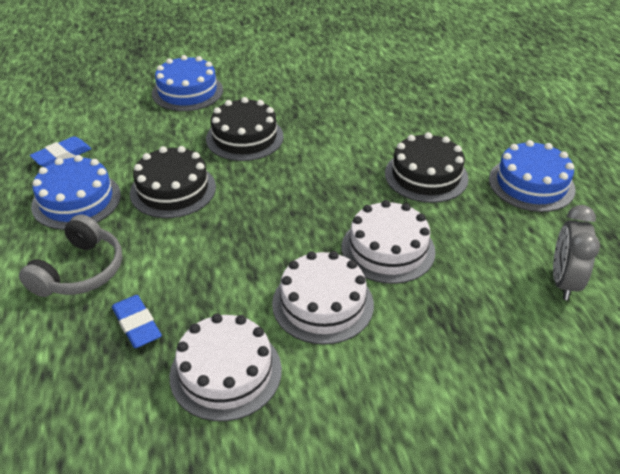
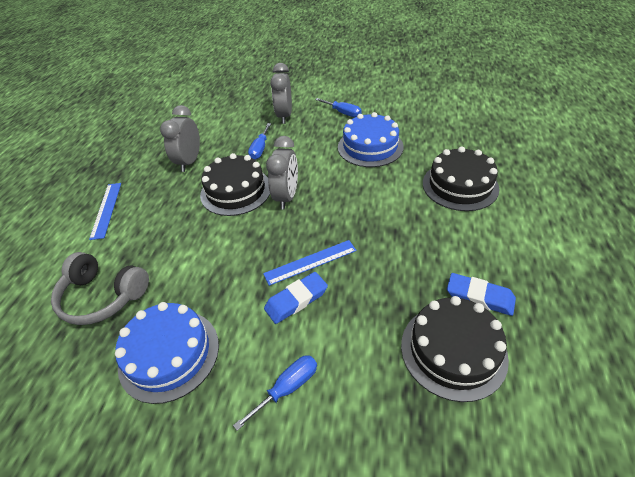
blue cake: 3 -> 2
blue ruler: 0 -> 2
blue screwdriver: 0 -> 3
grey clock: 1 -> 3
white cake: 3 -> 0

